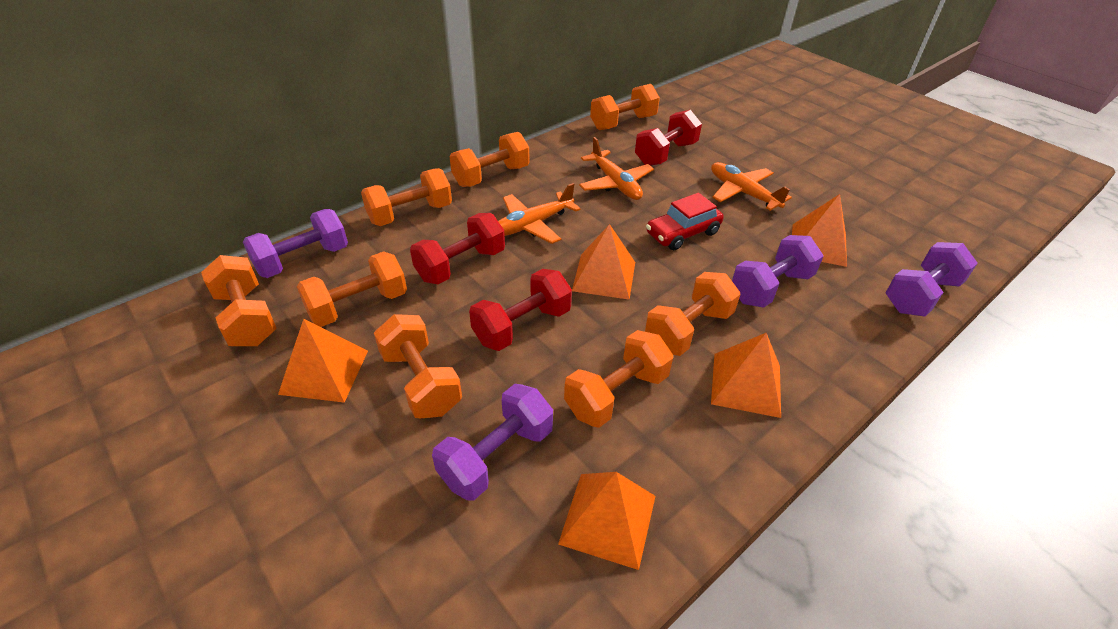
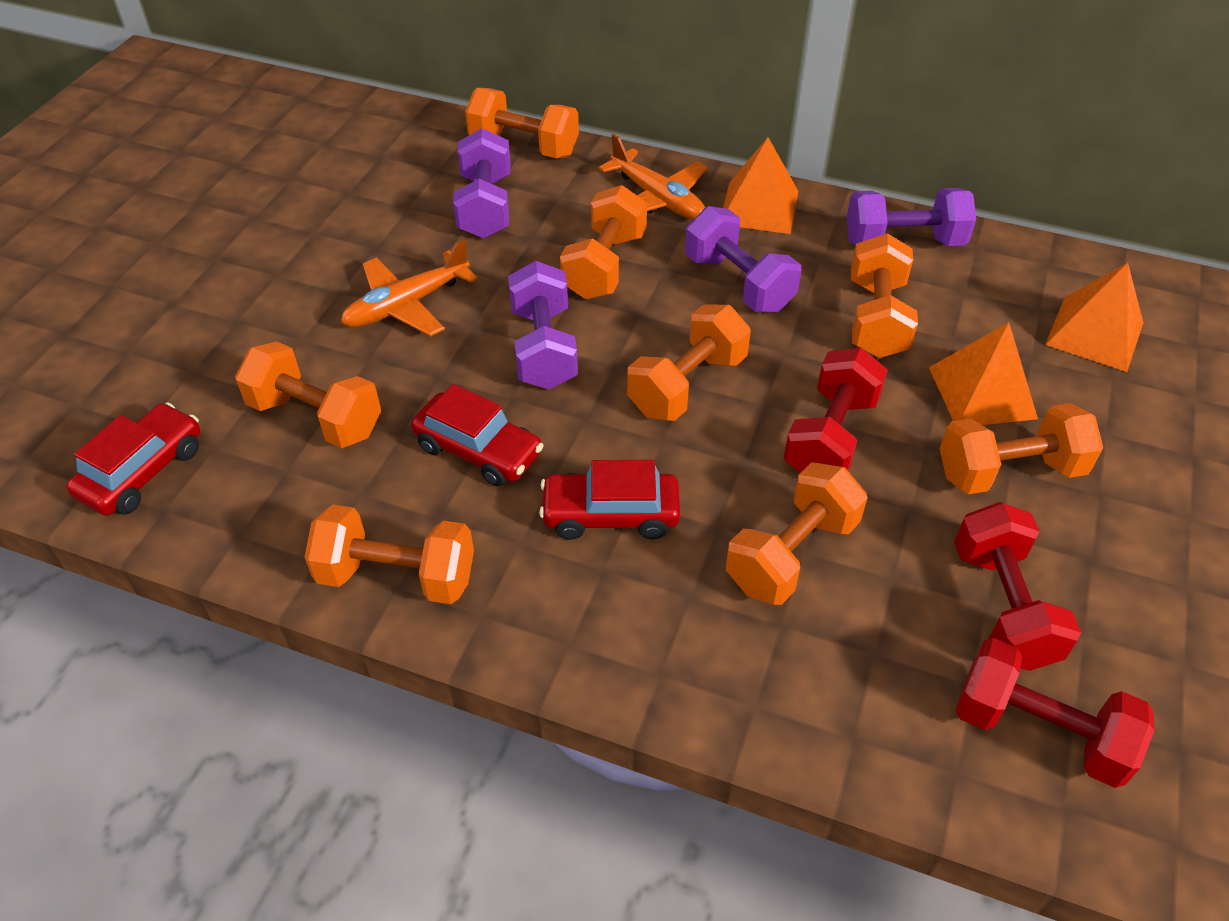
orange plane: 3 -> 2
orange pyramid: 5 -> 3
red car: 1 -> 3

